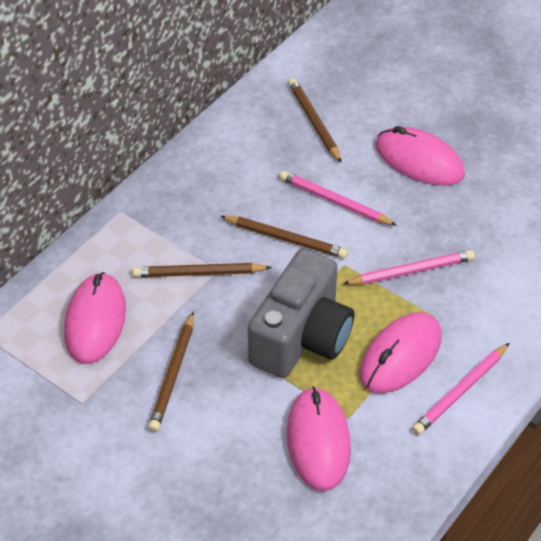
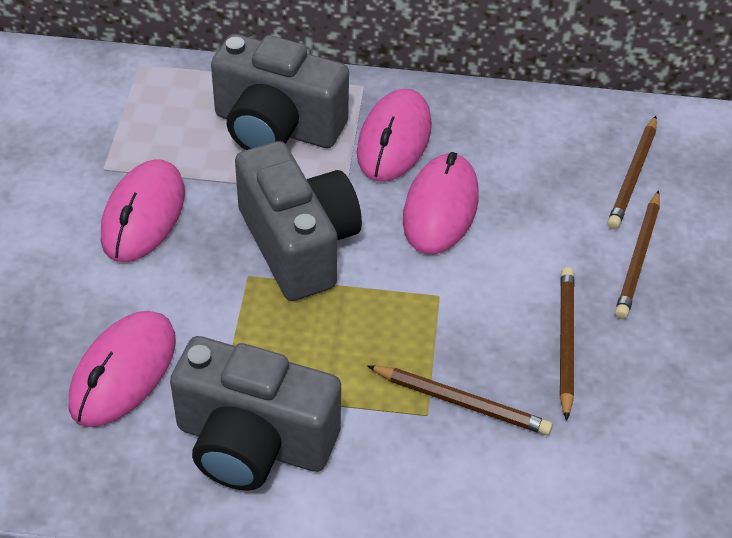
grey camera: 1 -> 3
pink pencil: 3 -> 0

